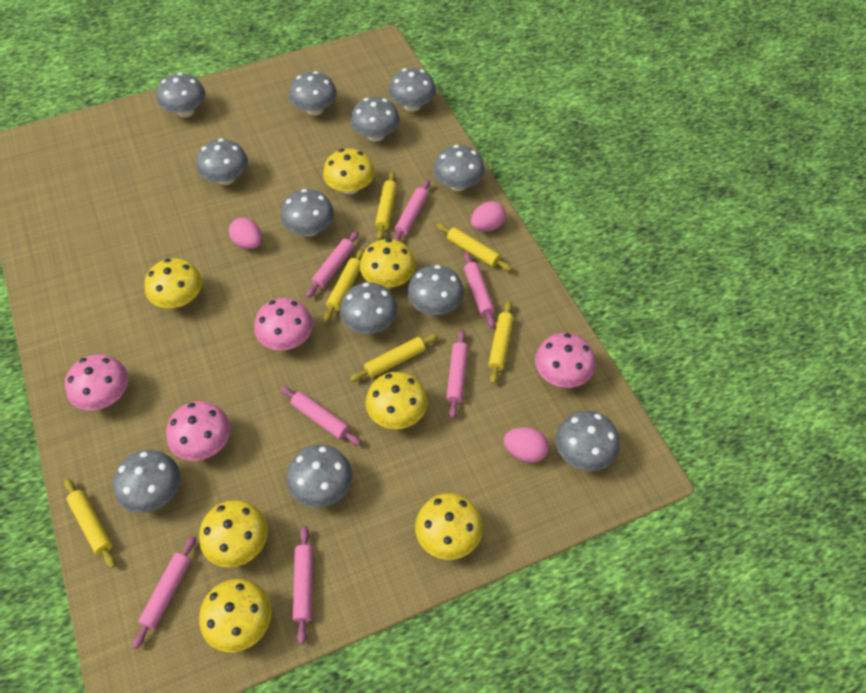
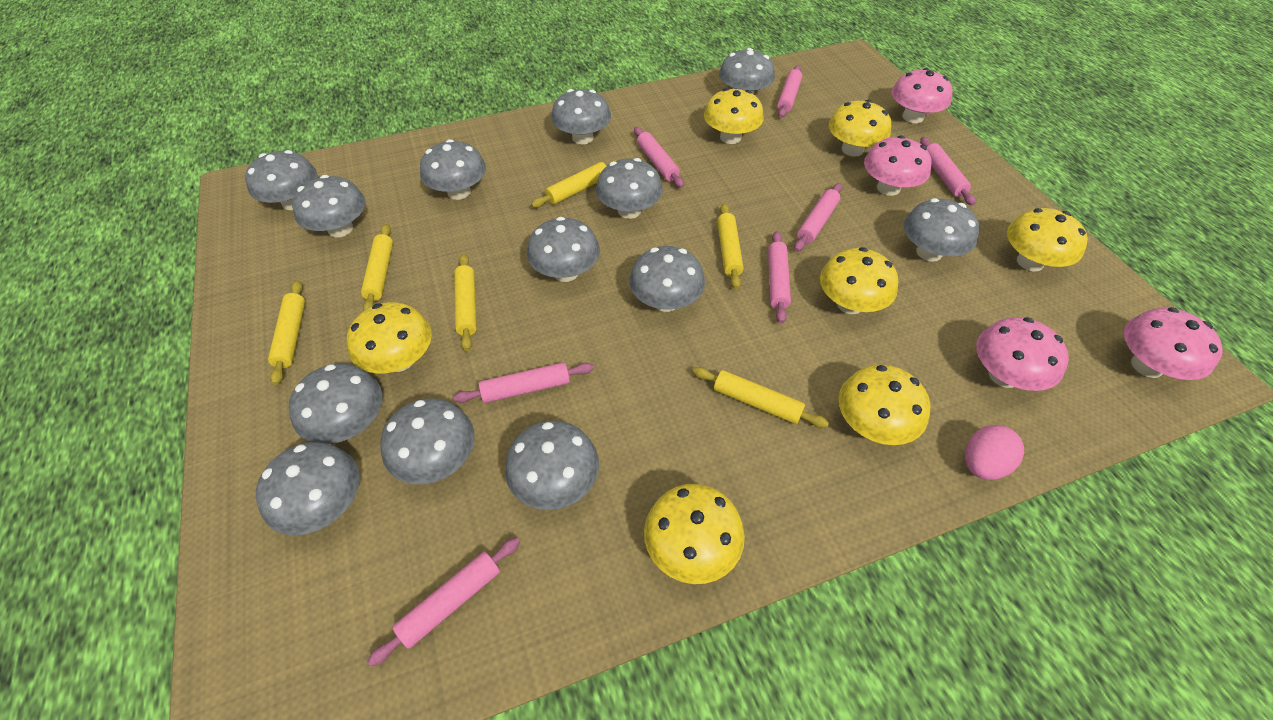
grey mushroom: 12 -> 13
pink egg: 3 -> 1

